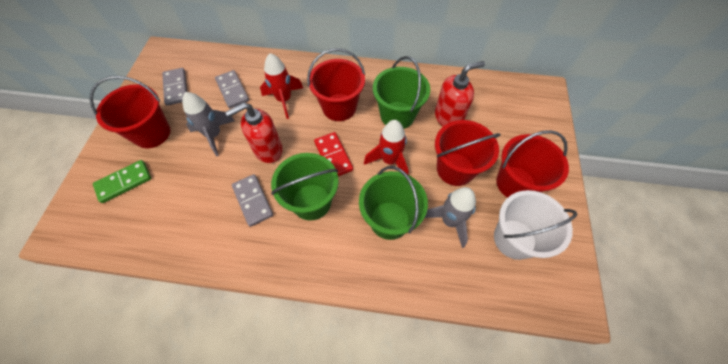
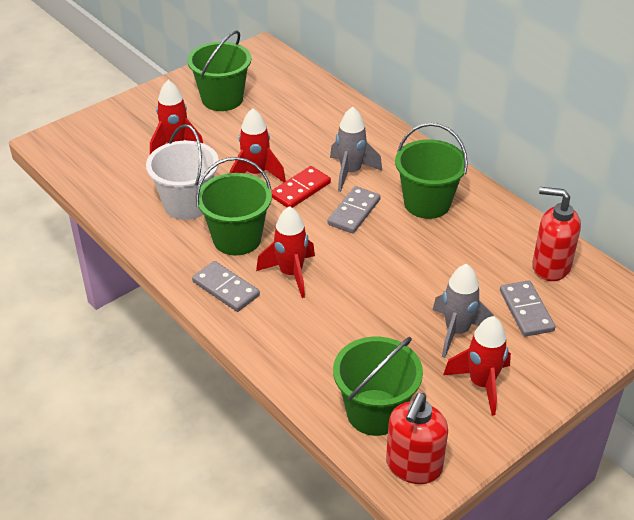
green bucket: 3 -> 4
green domino: 1 -> 0
red bucket: 4 -> 0
red rocket: 2 -> 4

